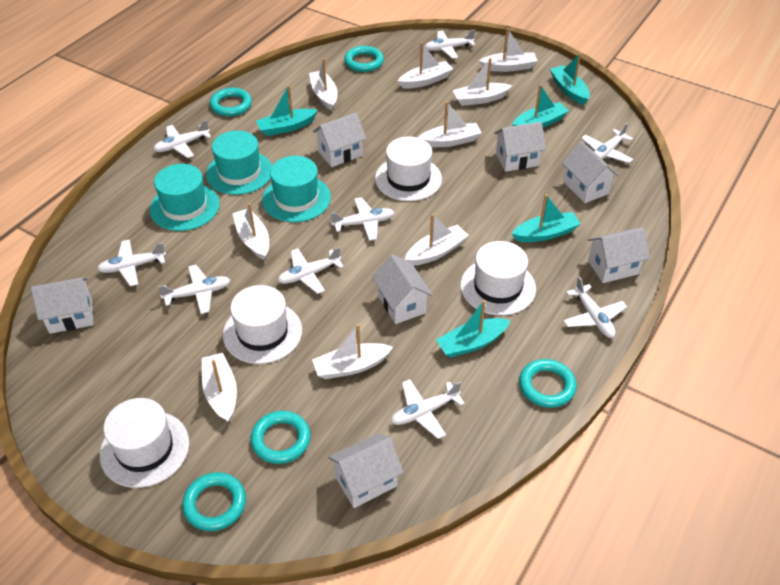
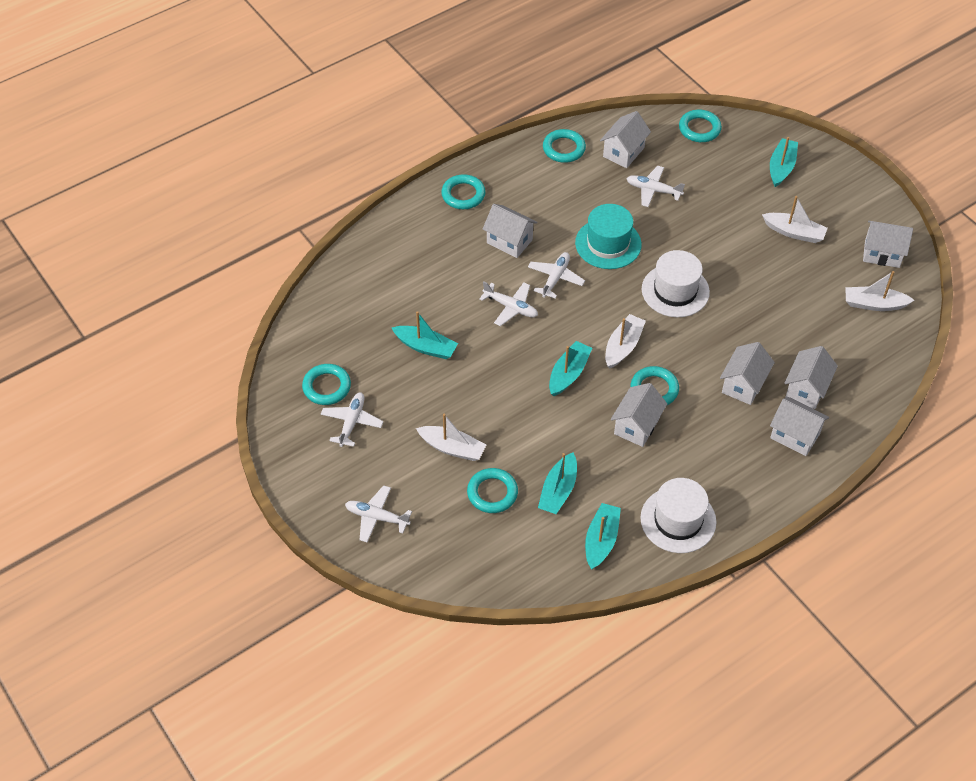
turquoise hat: 3 -> 1
turquoise ring: 5 -> 6
white boat: 9 -> 4
white hat: 4 -> 2
white plane: 9 -> 5

